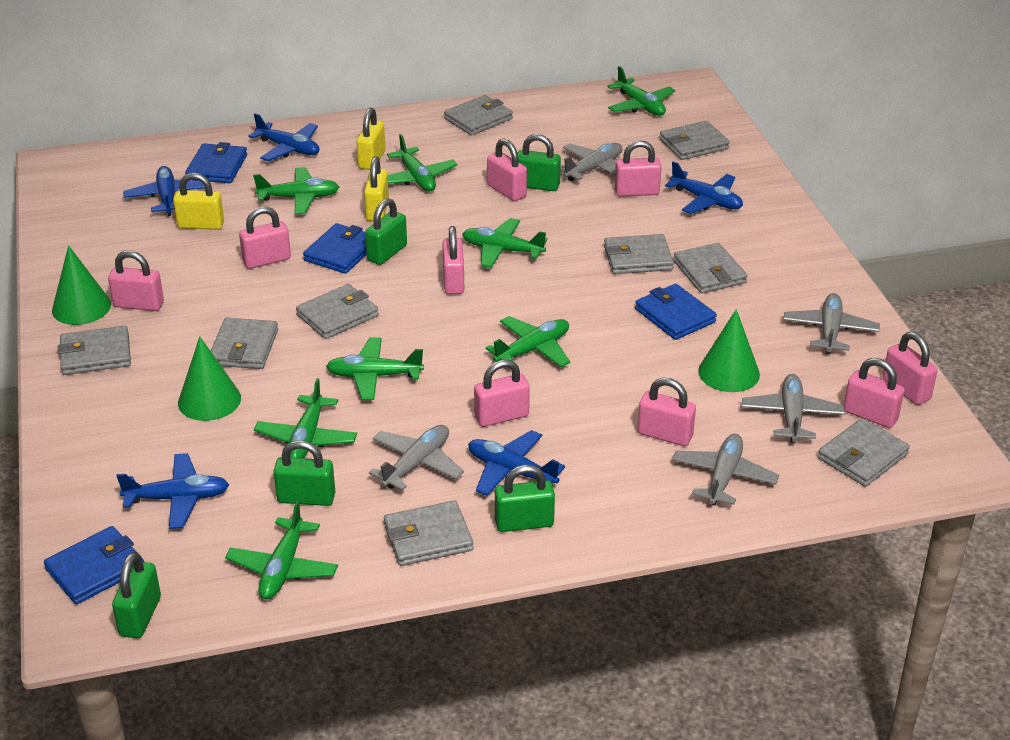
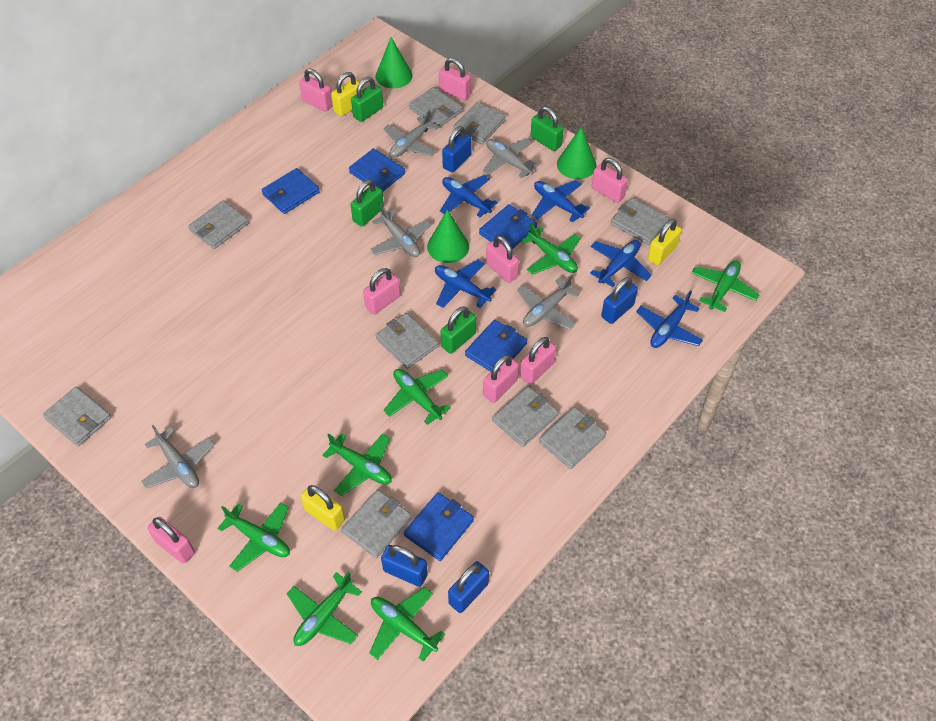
blue padlock: 0 -> 4
blue wallet: 4 -> 5
green padlock: 5 -> 4
green plane: 8 -> 7
pink padlock: 9 -> 8

